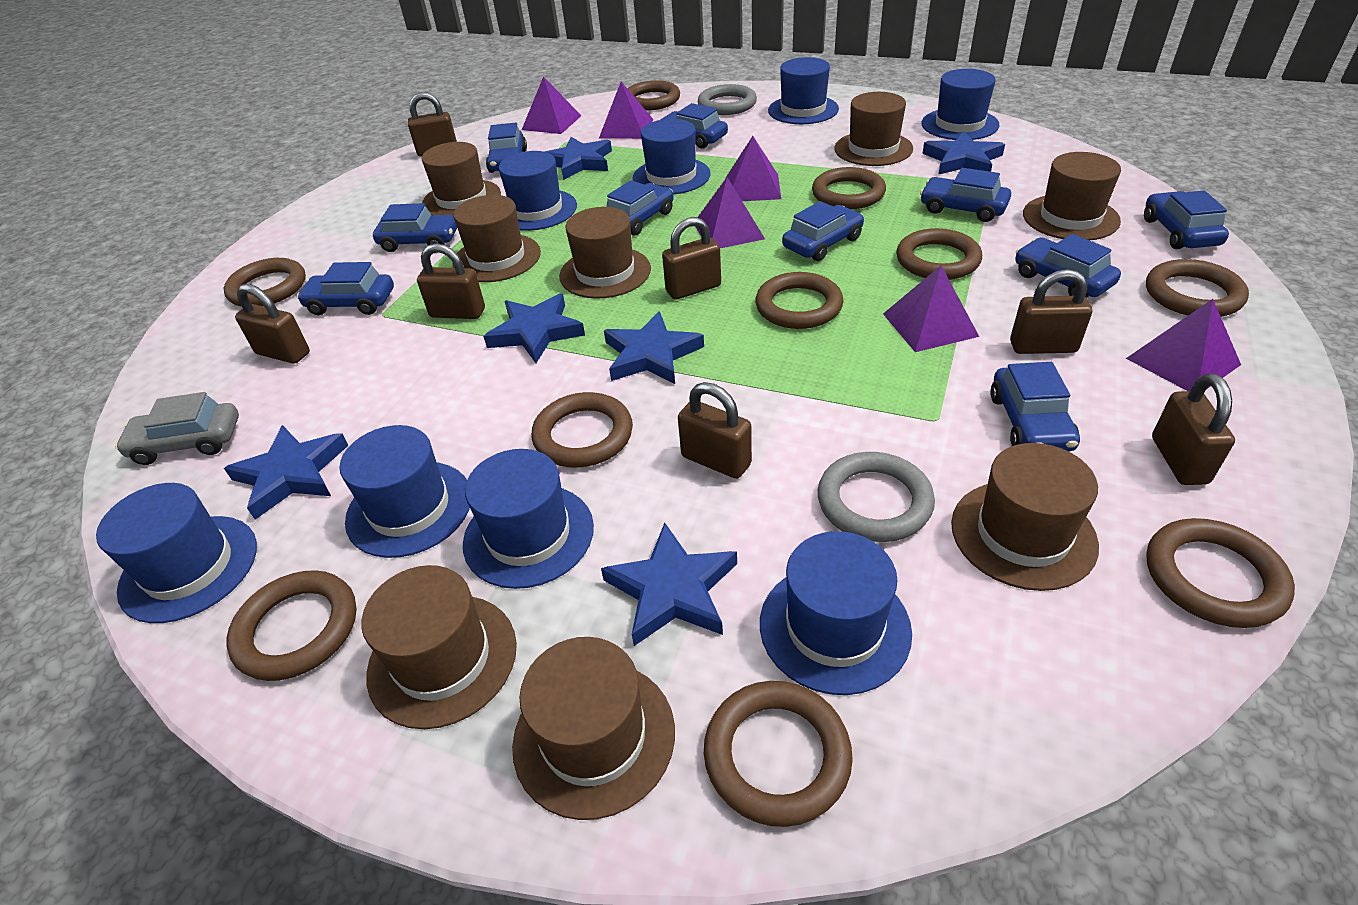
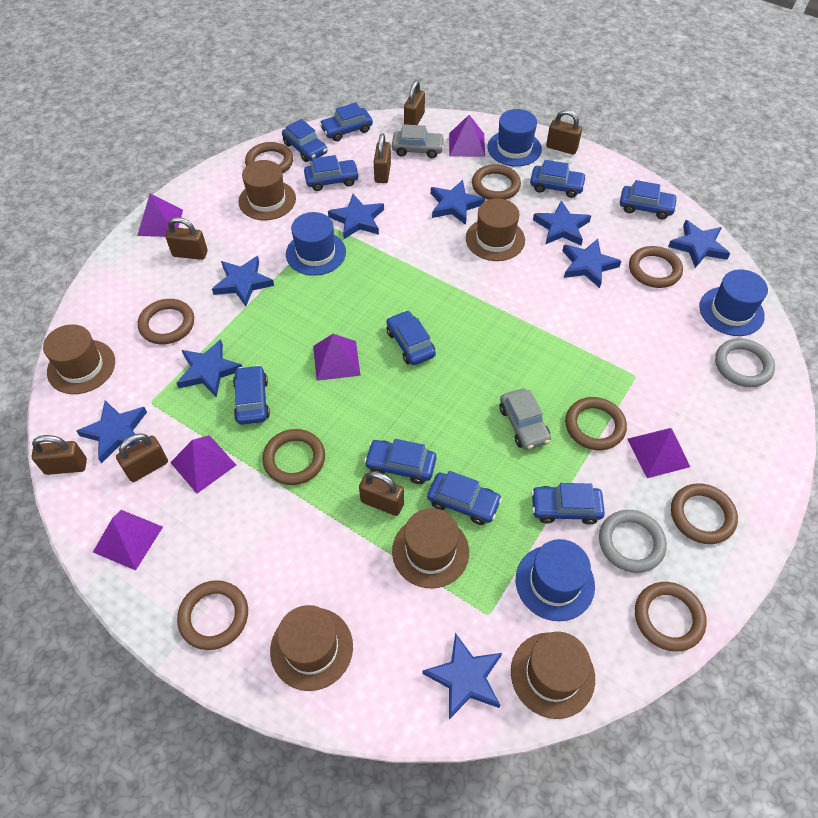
blue hat: 8 -> 4
blue star: 6 -> 9
brown hat: 8 -> 6
brown ring: 10 -> 9
grey car: 1 -> 2

